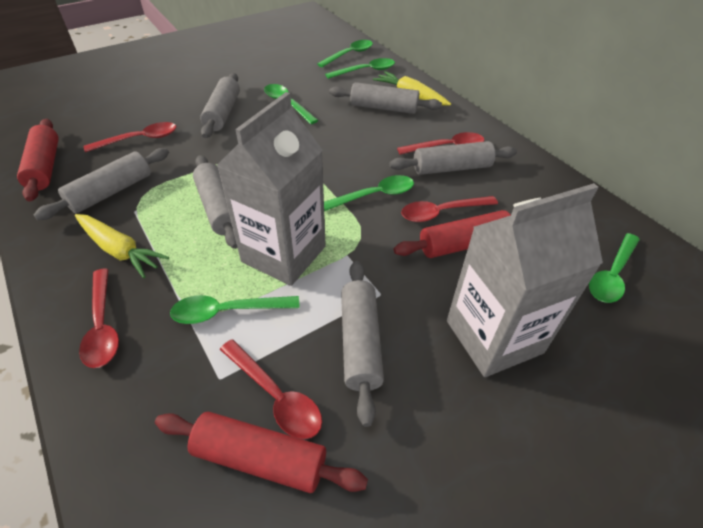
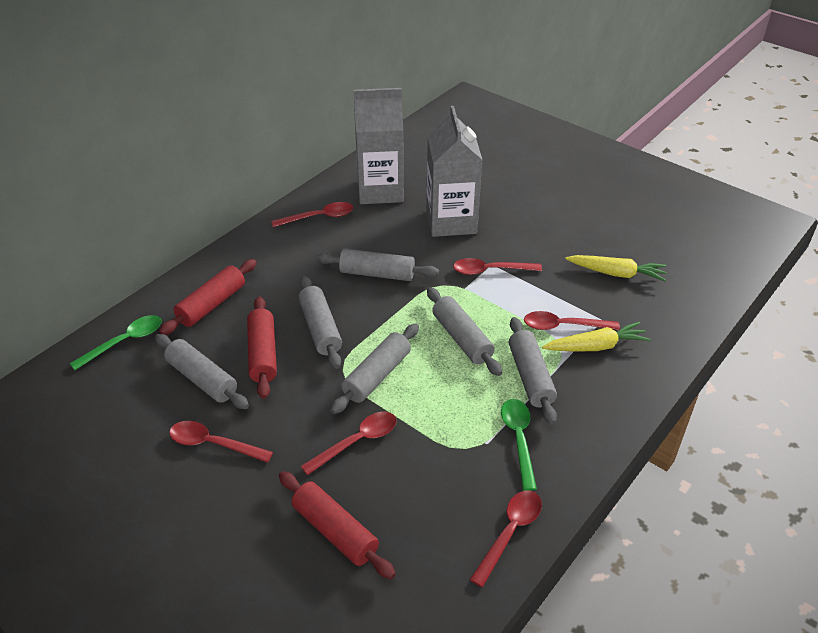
green spoon: 6 -> 2
red spoon: 5 -> 6

